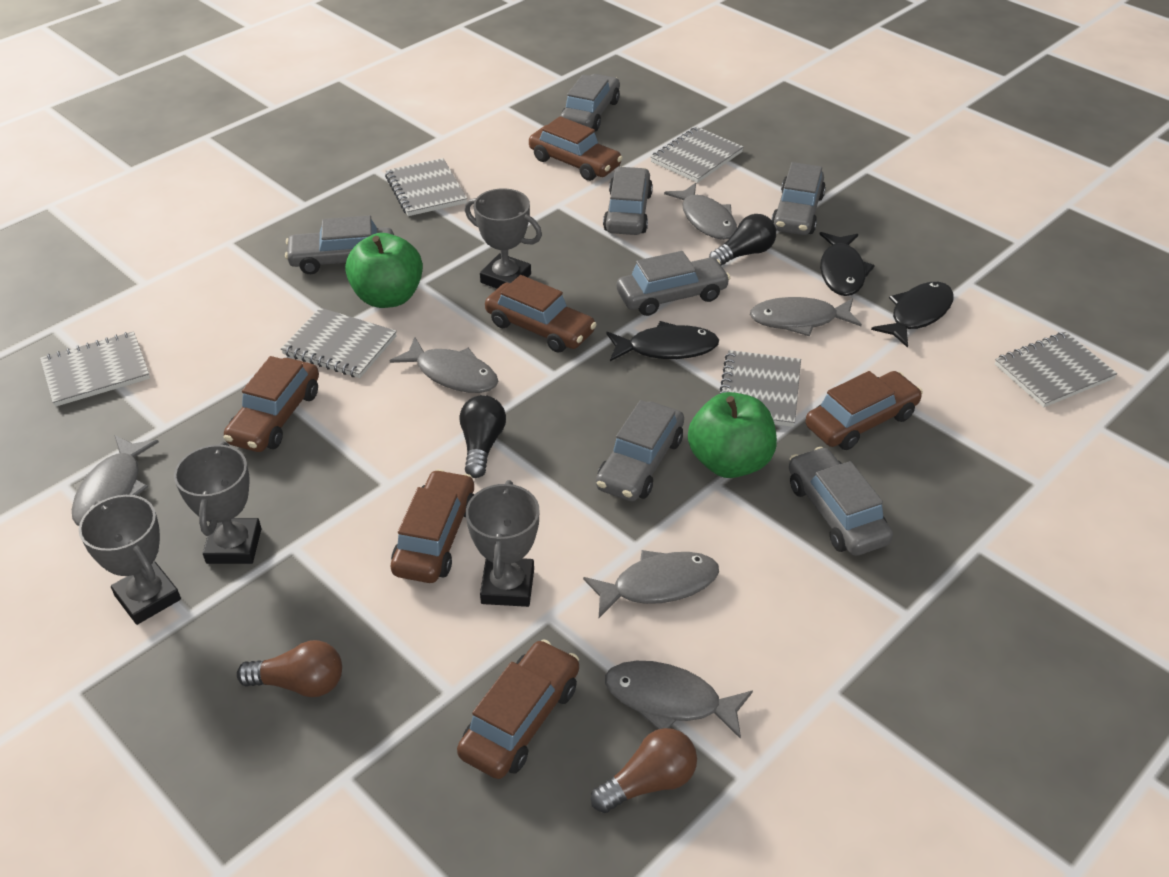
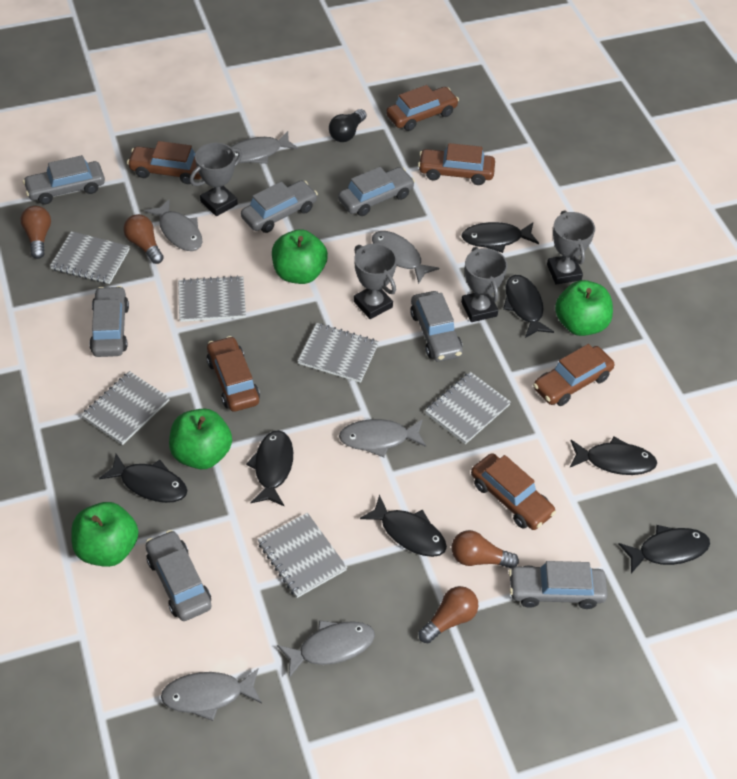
black fish: 3 -> 7
black light bulb: 2 -> 1
brown light bulb: 2 -> 4
green apple: 2 -> 4

